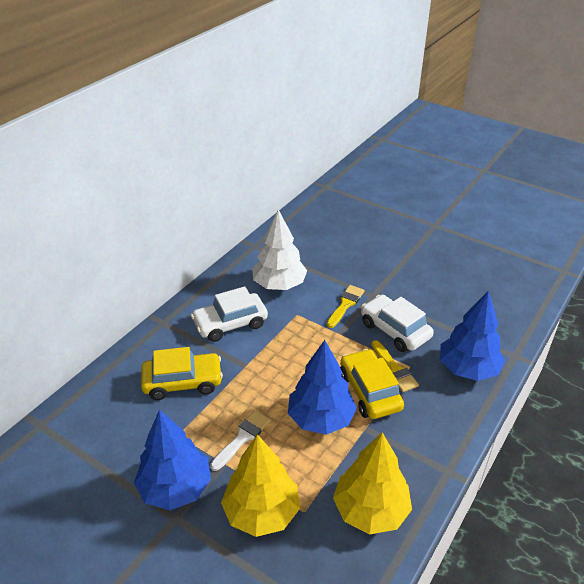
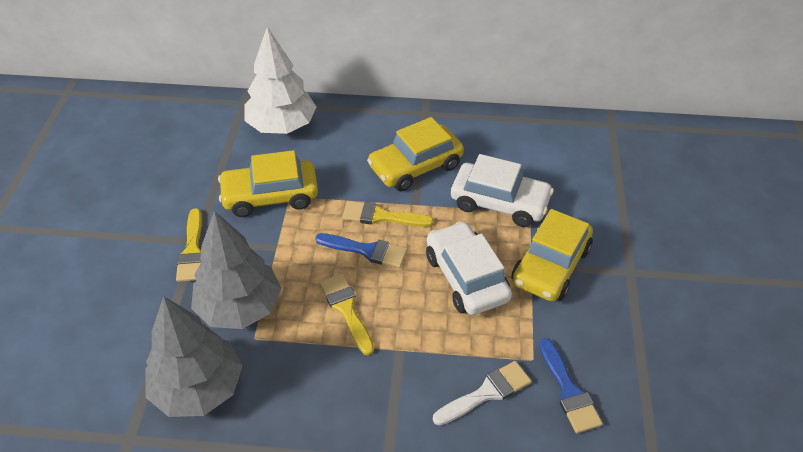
blue brush: 0 -> 2
blue tree: 3 -> 0
grey tree: 0 -> 2
yellow brush: 2 -> 3
yellow car: 2 -> 3
yellow tree: 2 -> 0

